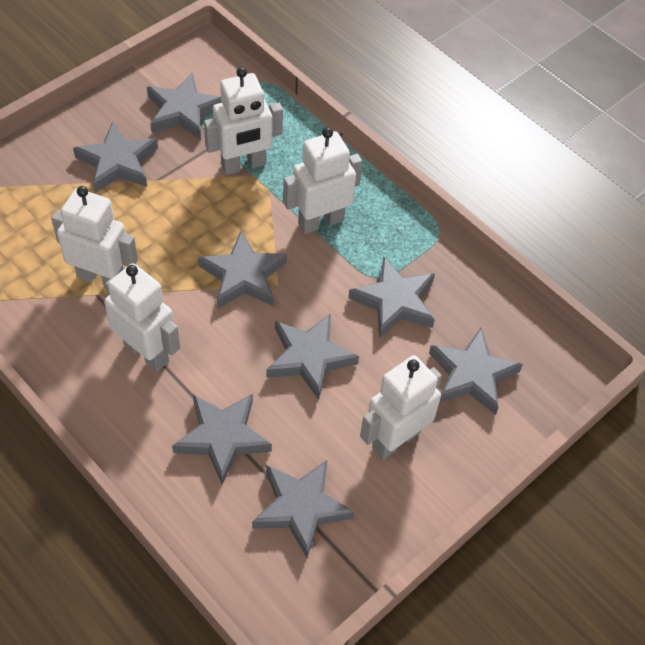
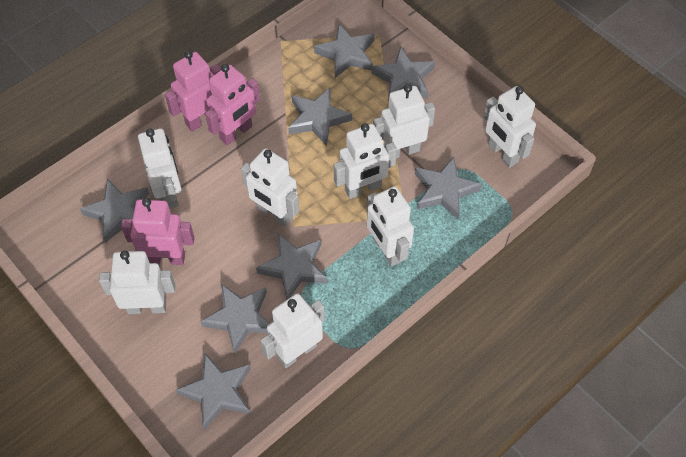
pink robot: 0 -> 3
white robot: 5 -> 8

